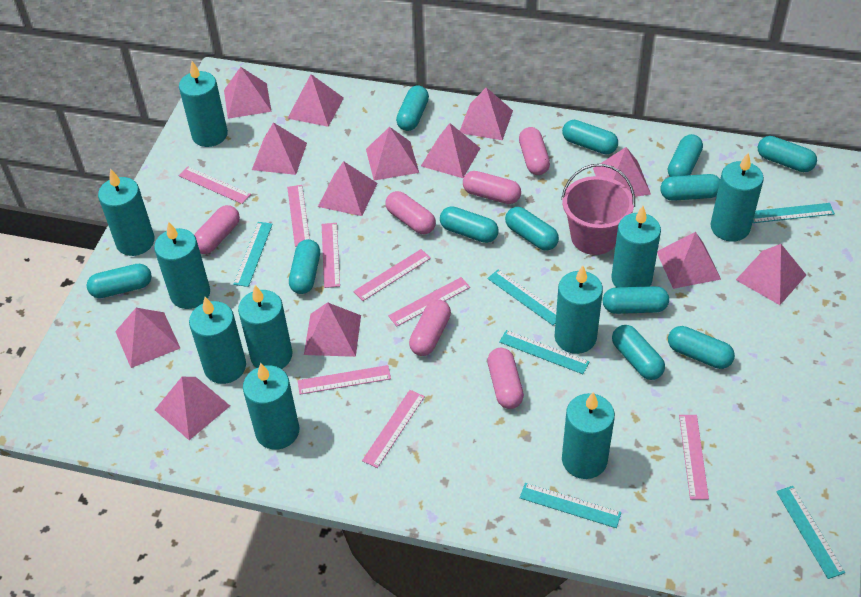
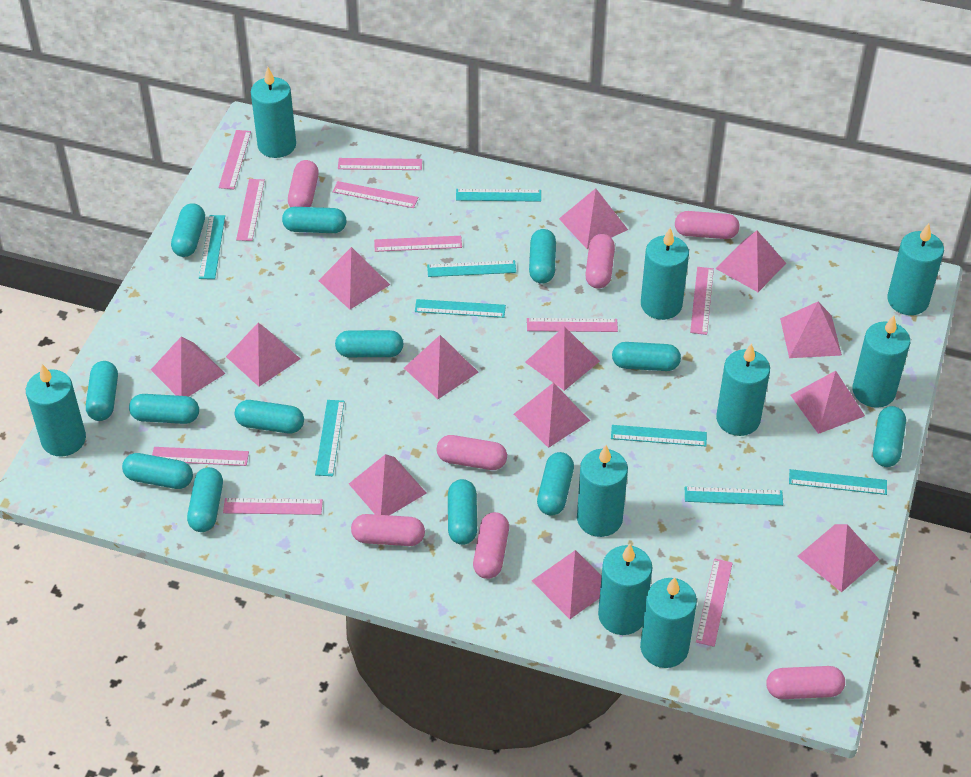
pink bucket: 1 -> 0
pink capsule: 6 -> 7
pink ruler: 8 -> 10
turquoise candle: 10 -> 9
turquoise capsule: 12 -> 13
turquoise ruler: 6 -> 8

